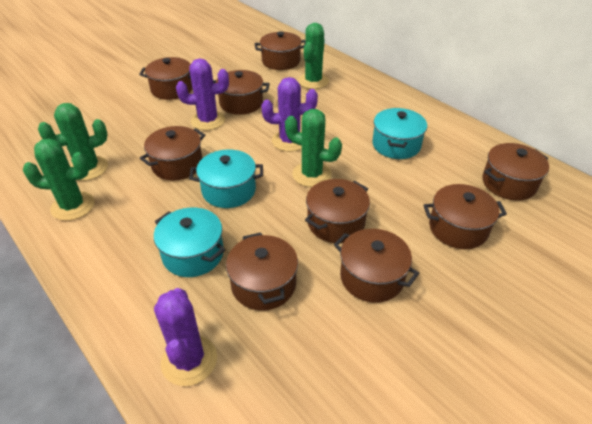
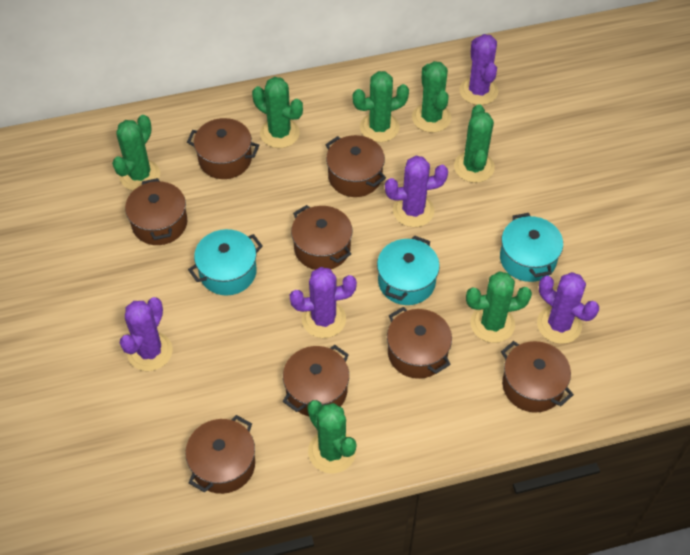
brown pot: 9 -> 8
green cactus: 4 -> 7
purple cactus: 3 -> 5

